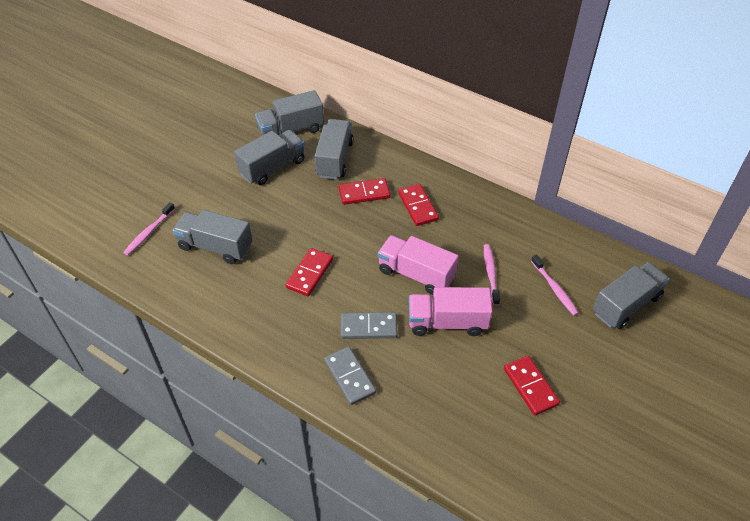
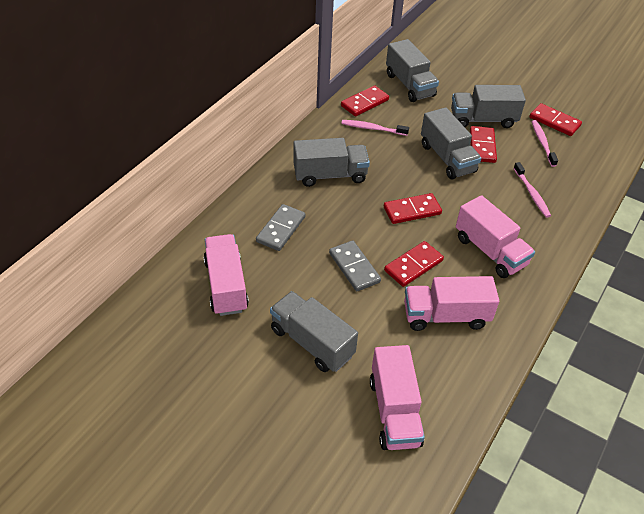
pink truck: 2 -> 4
red domino: 4 -> 5

